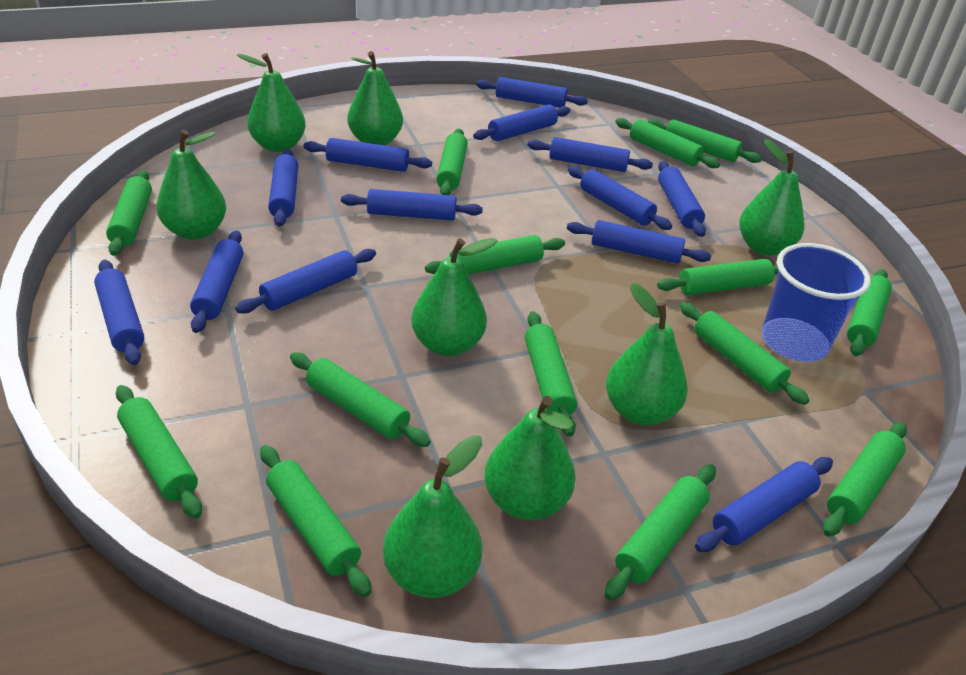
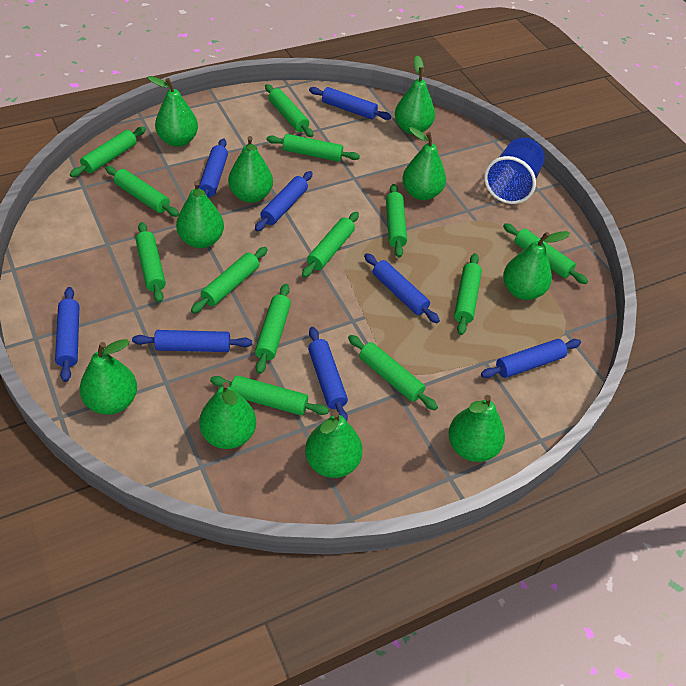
blue rolling pin: 13 -> 8
green pear: 8 -> 10
green rolling pin: 14 -> 13

